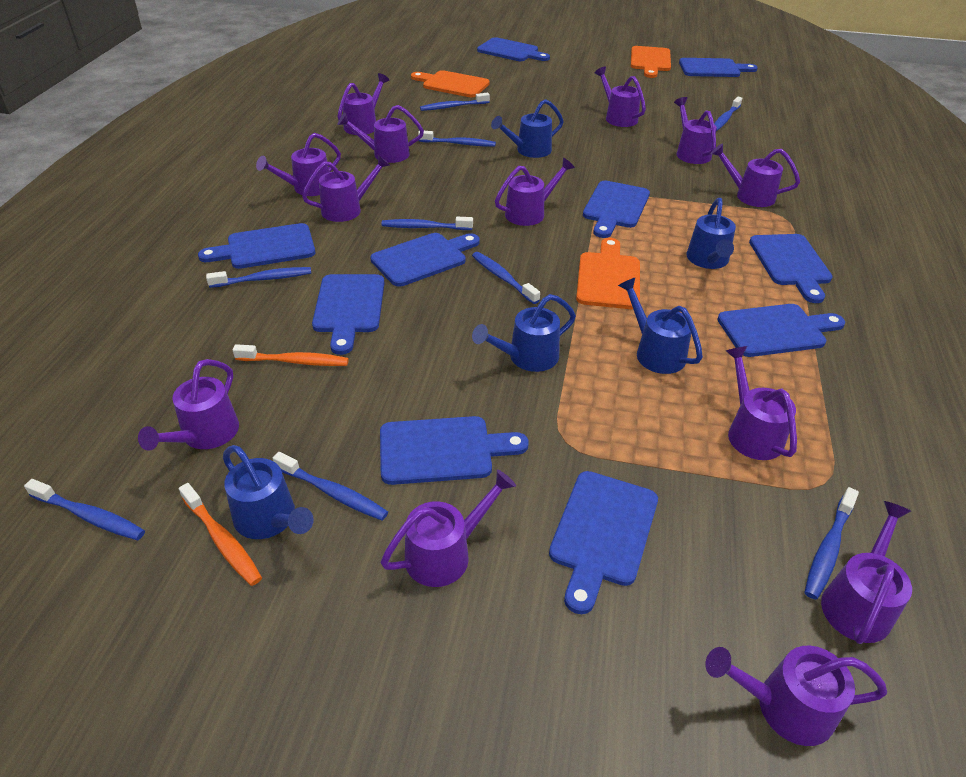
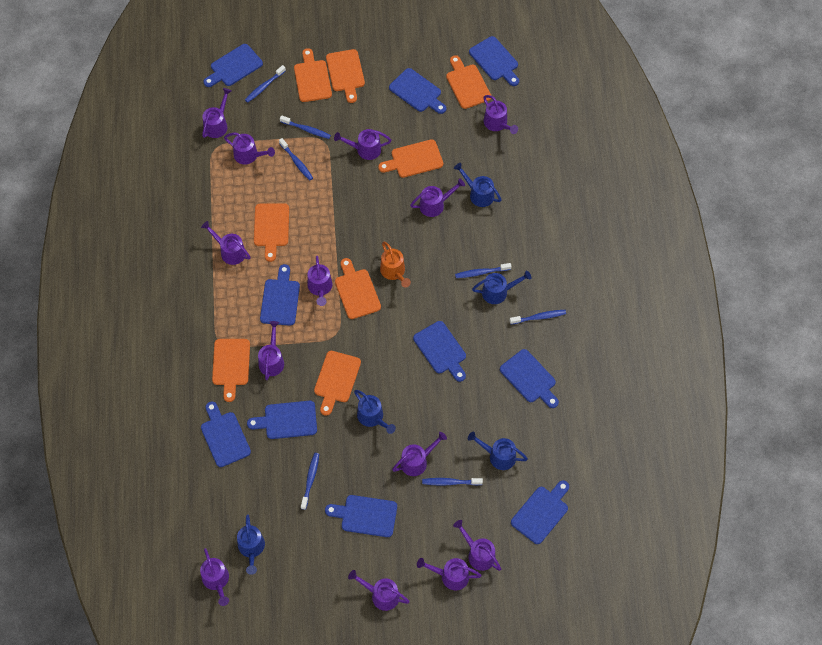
blue toothbrush: 9 -> 7
orange cutting board: 3 -> 8
orange toothbrush: 2 -> 0
orange watering can: 0 -> 1

